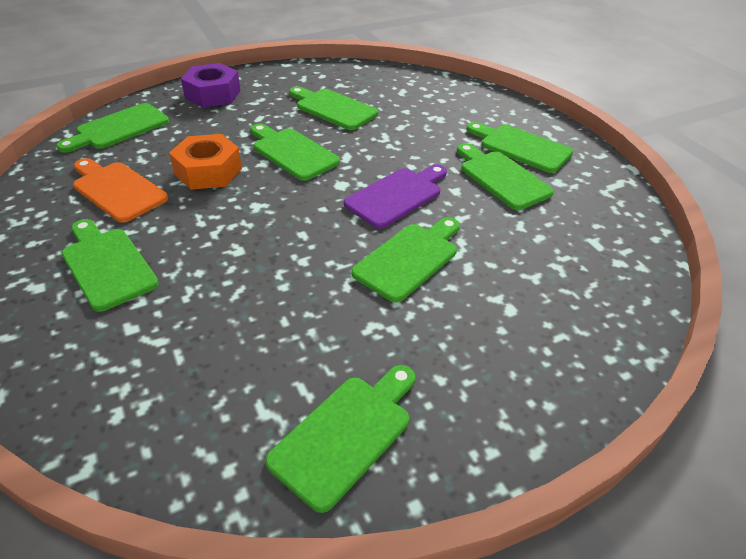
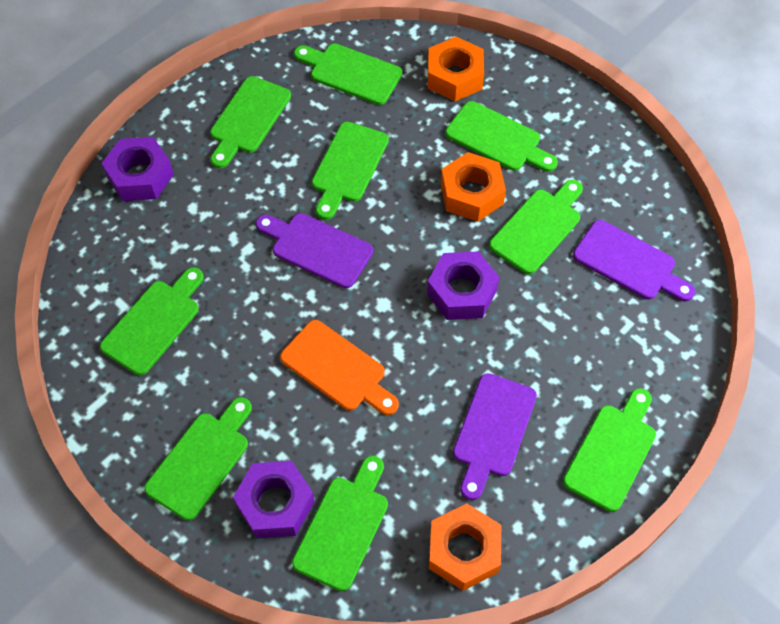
green cutting board: 8 -> 9
orange nut: 1 -> 3
purple cutting board: 1 -> 3
purple nut: 1 -> 3

